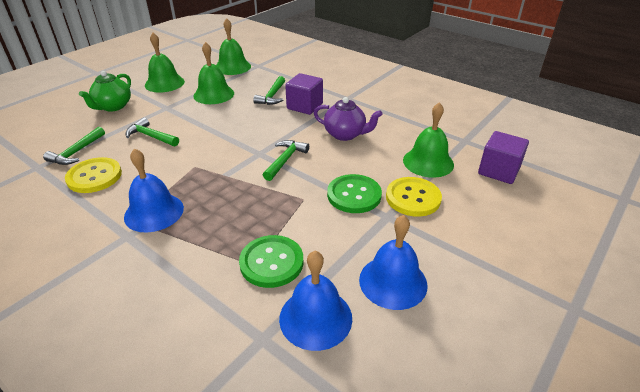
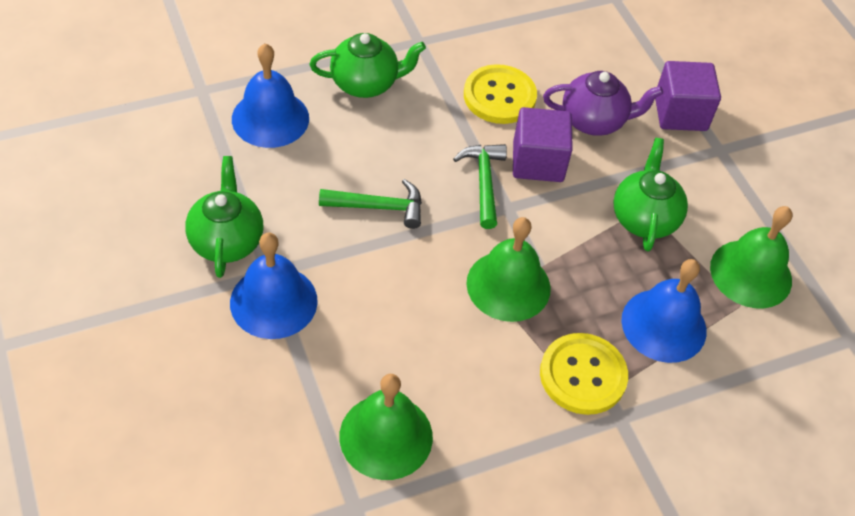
green bell: 4 -> 3
green button: 2 -> 0
green hammer: 4 -> 2
green teapot: 1 -> 3

